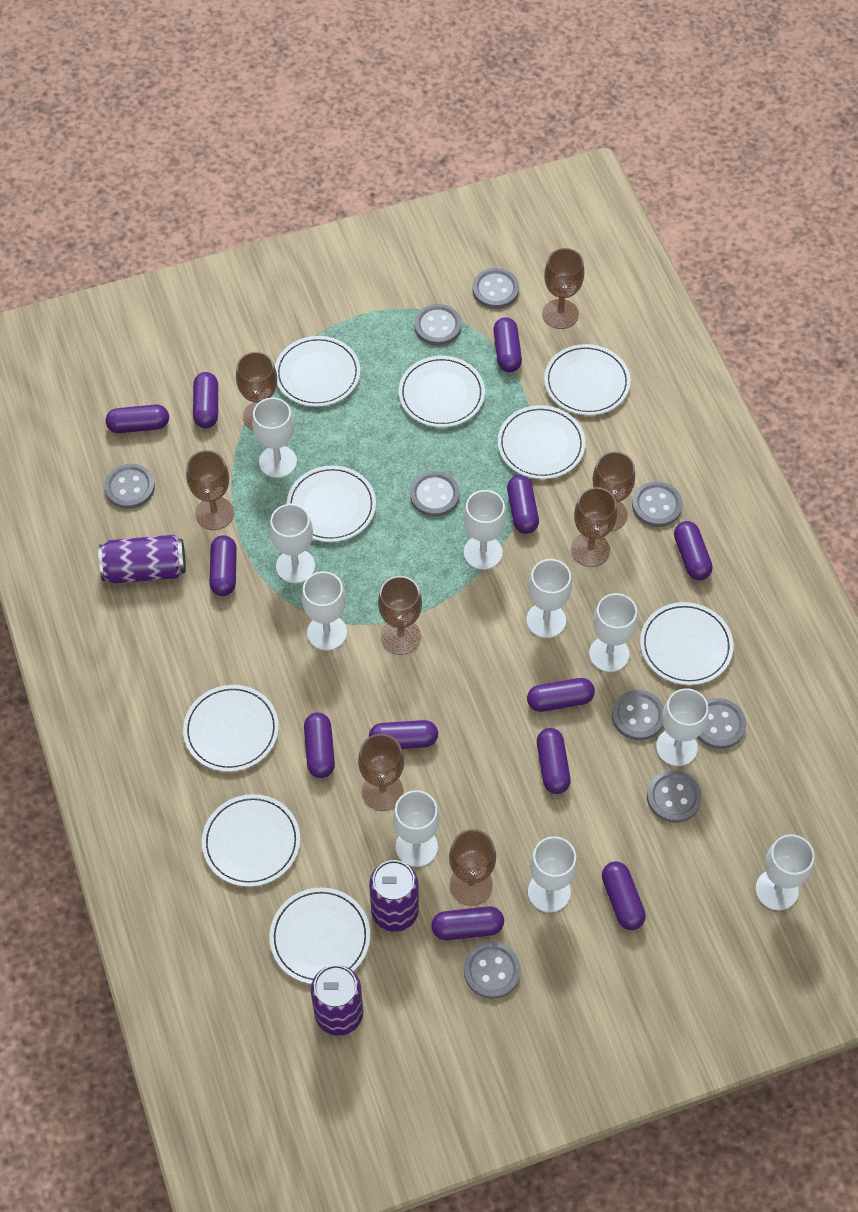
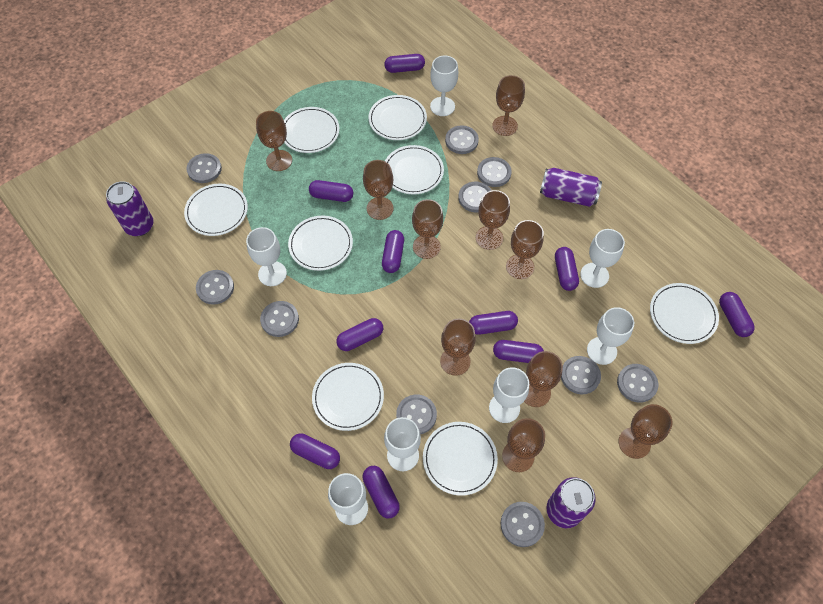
brown goblet: 8 -> 10
grey button: 9 -> 10
purple capsule: 12 -> 10
white goblet: 10 -> 7
white plate: 9 -> 8

